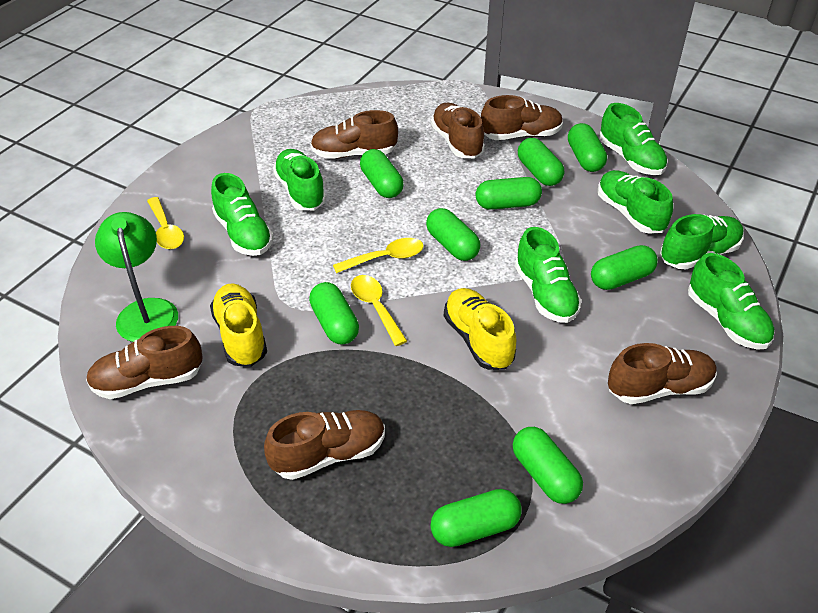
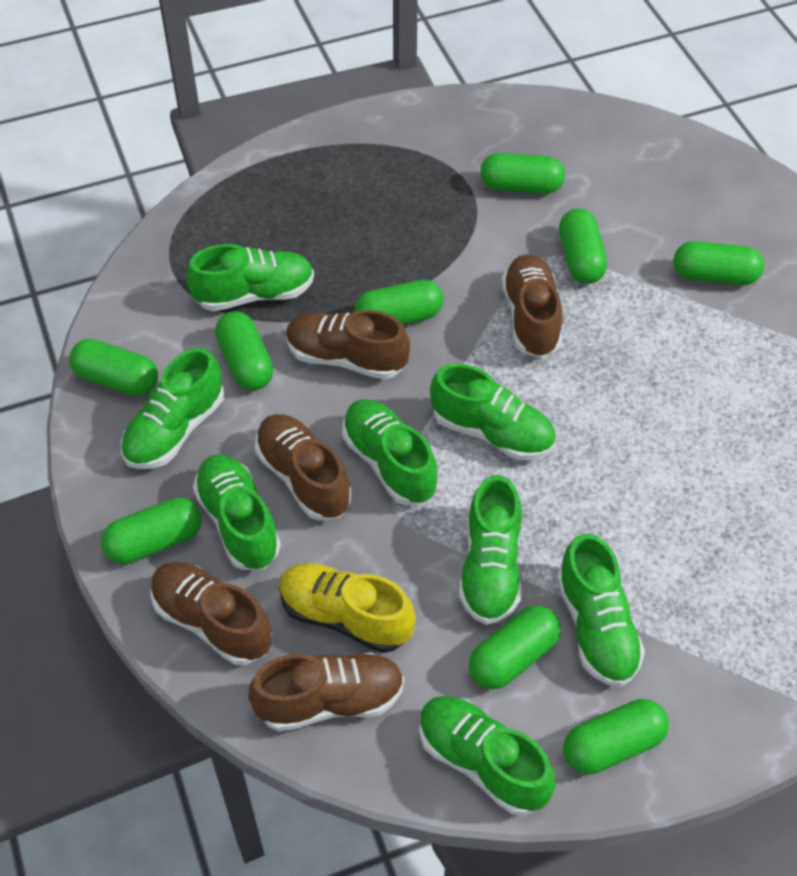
brown shoe: 6 -> 5
green lamp: 1 -> 0
green shoe: 7 -> 8
yellow shoe: 2 -> 1
yellow spoon: 3 -> 0

